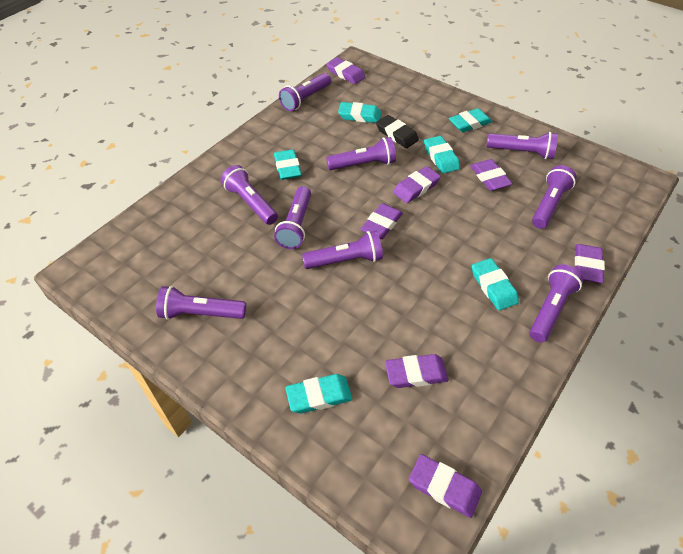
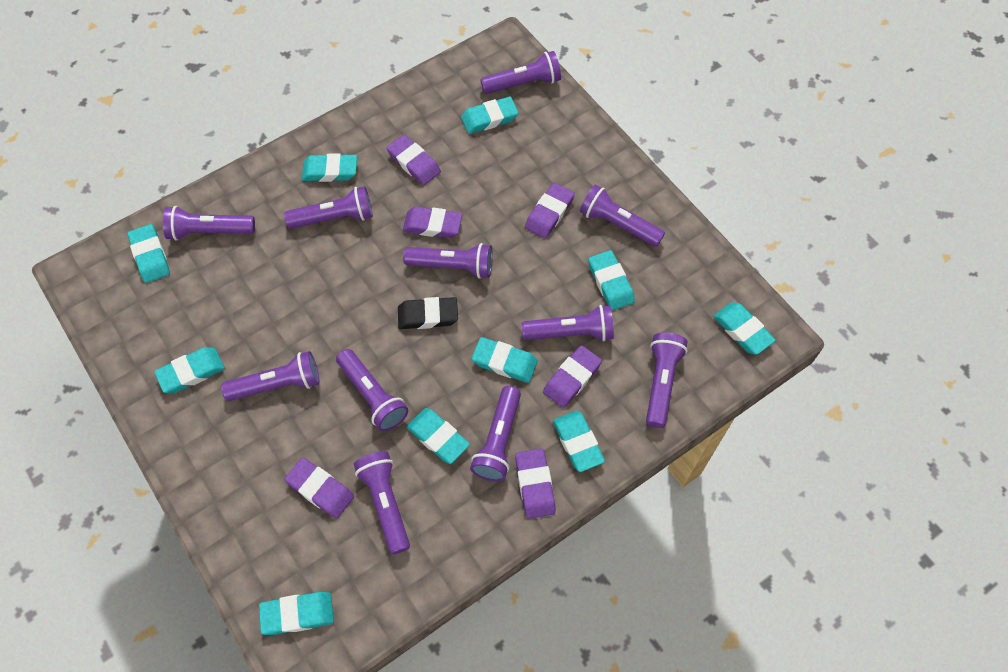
purple eraser: 7 -> 6
purple flashlight: 9 -> 11
turquoise eraser: 6 -> 10

